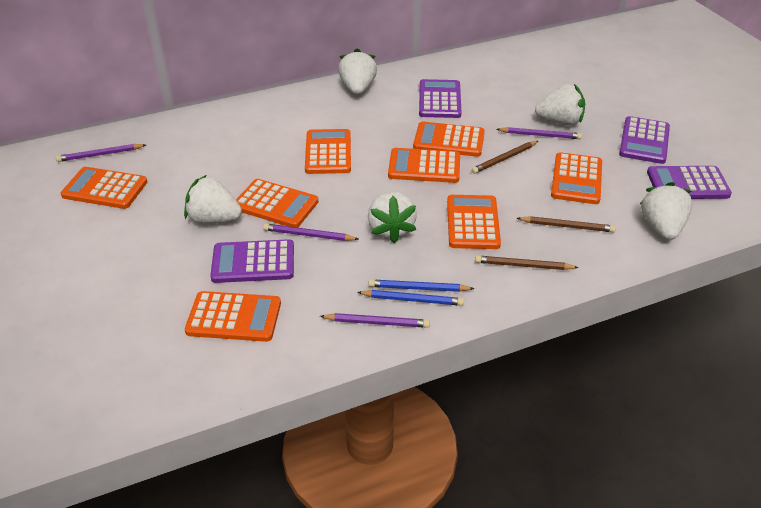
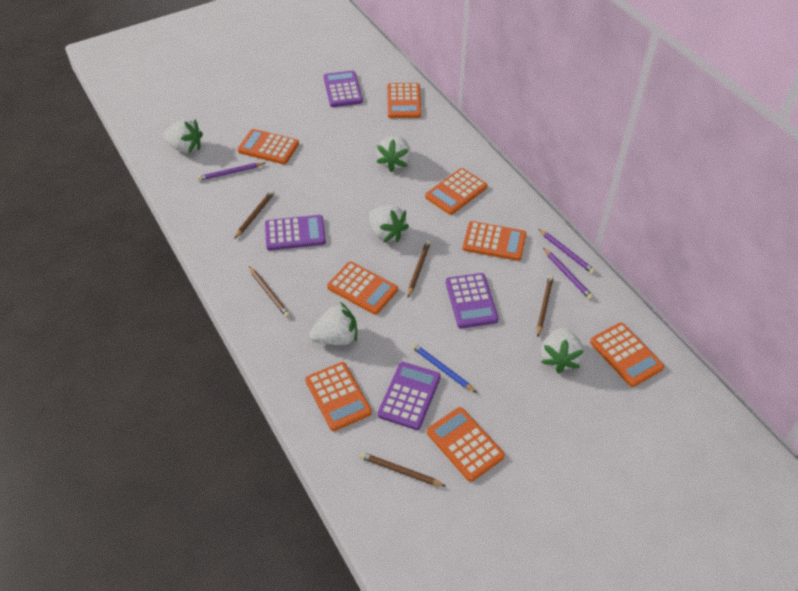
blue pencil: 2 -> 1
brown pencil: 3 -> 5
purple pencil: 4 -> 3

